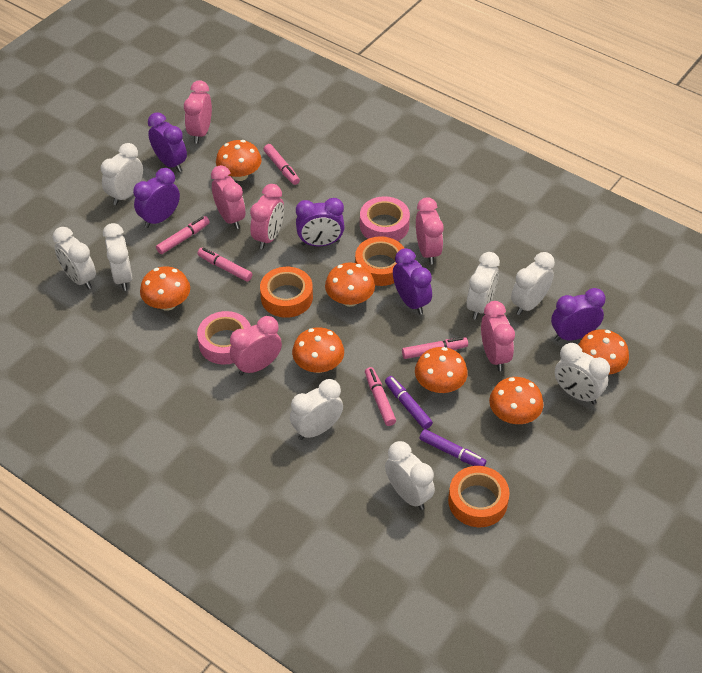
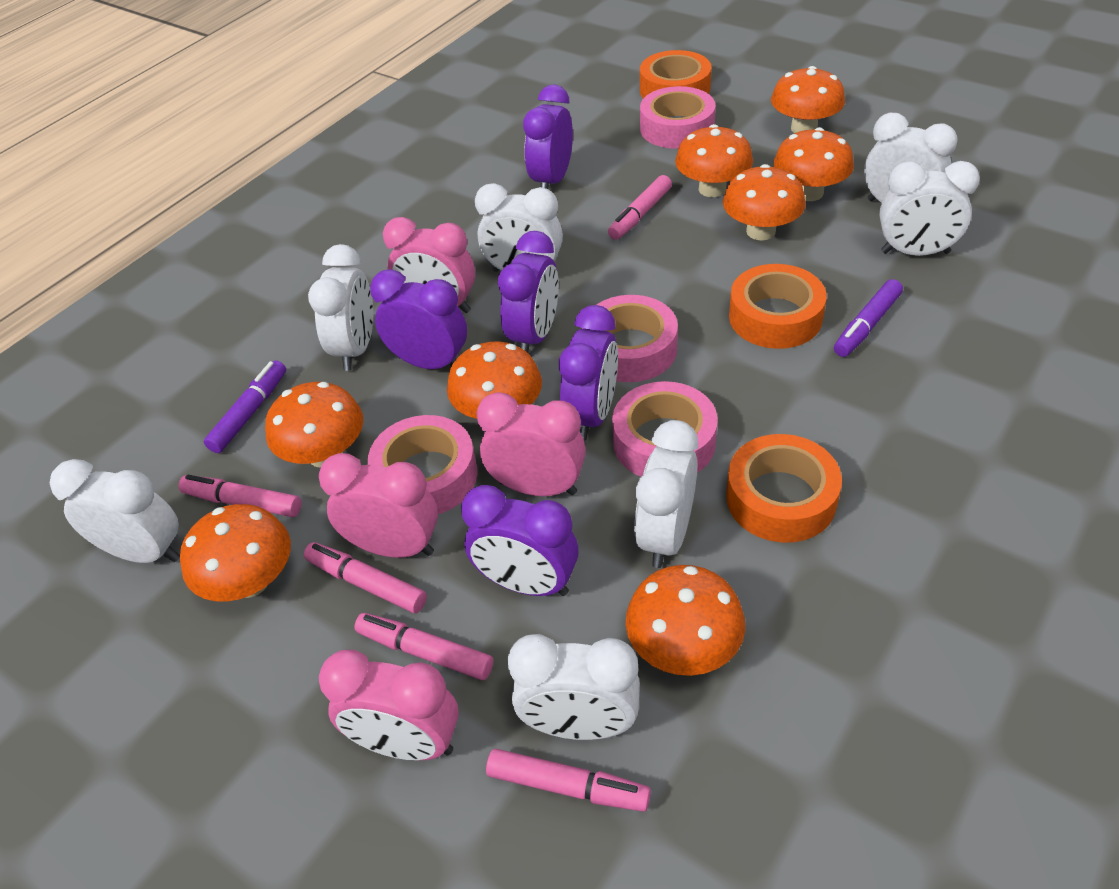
orange mushroom: 7 -> 8
pink clock: 6 -> 4
pink tape: 2 -> 4
white clock: 8 -> 7

